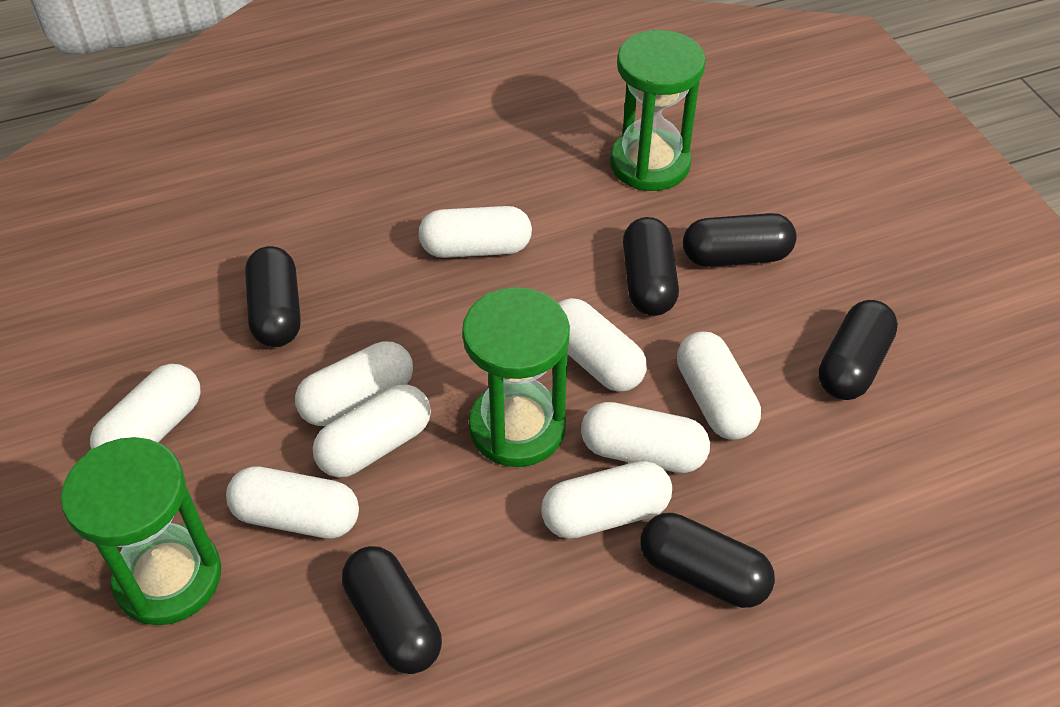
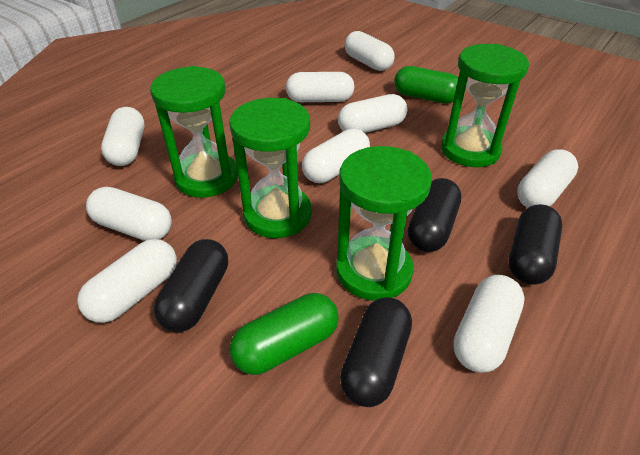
black capsule: 6 -> 4
green capsule: 0 -> 2
green hourglass: 3 -> 4

